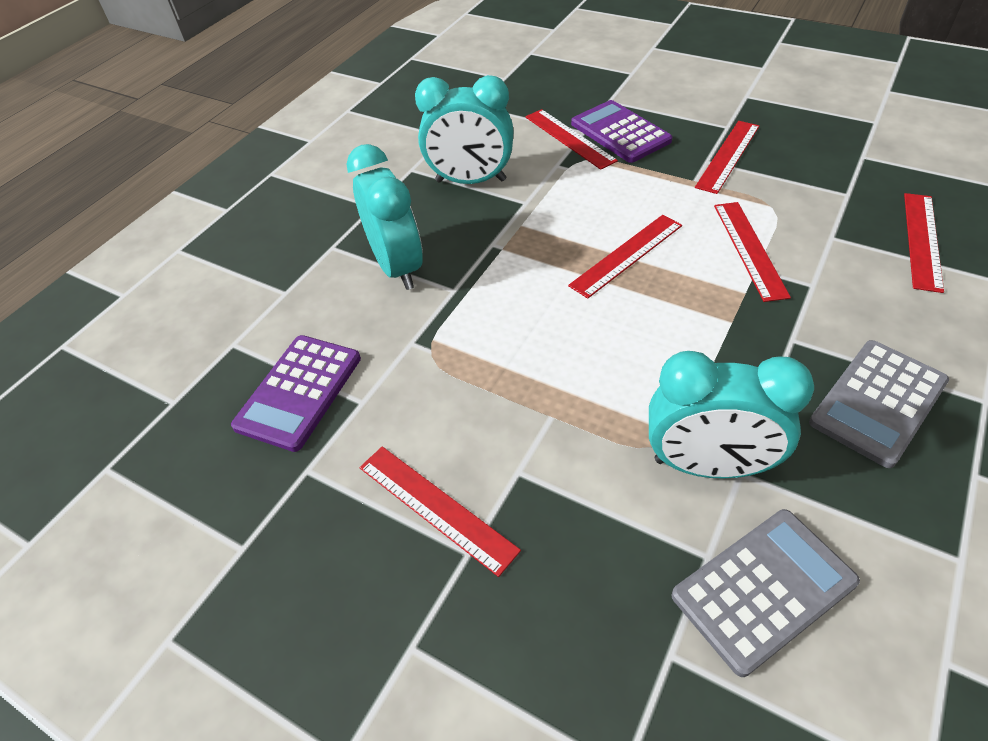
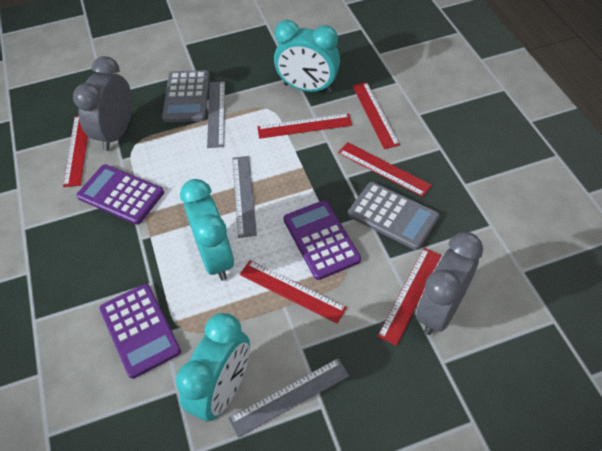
grey clock: 0 -> 2
grey ruler: 0 -> 3
purple calculator: 2 -> 3

